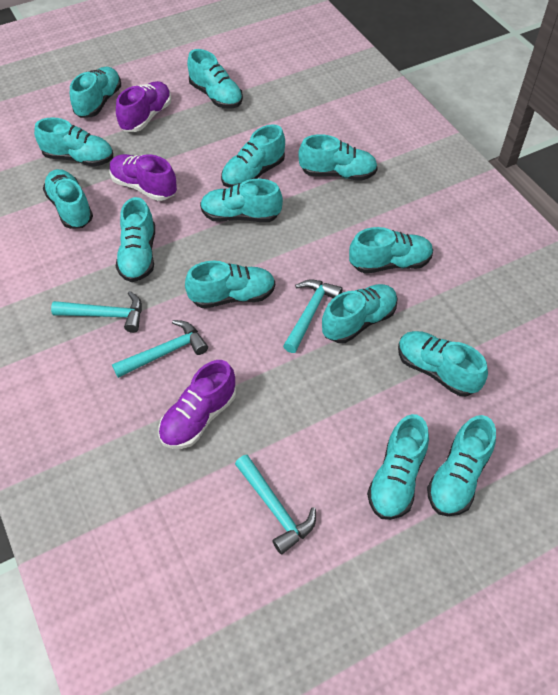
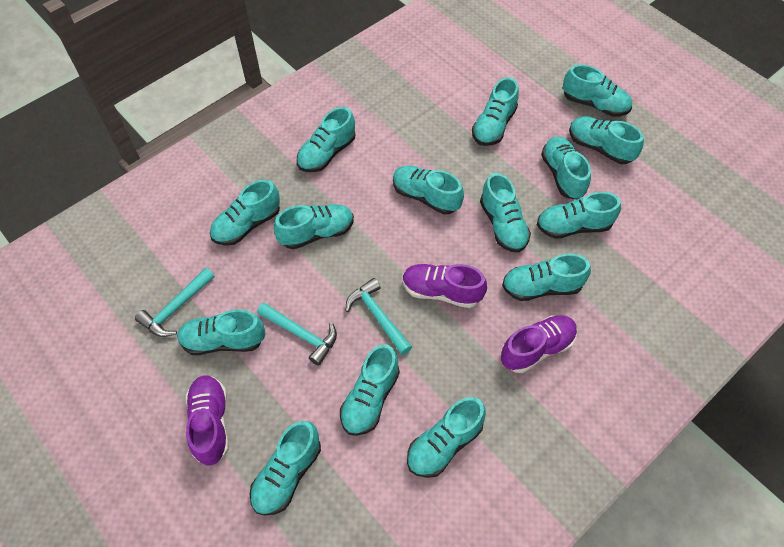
turquoise hammer: 4 -> 3
turquoise shoe: 14 -> 15

